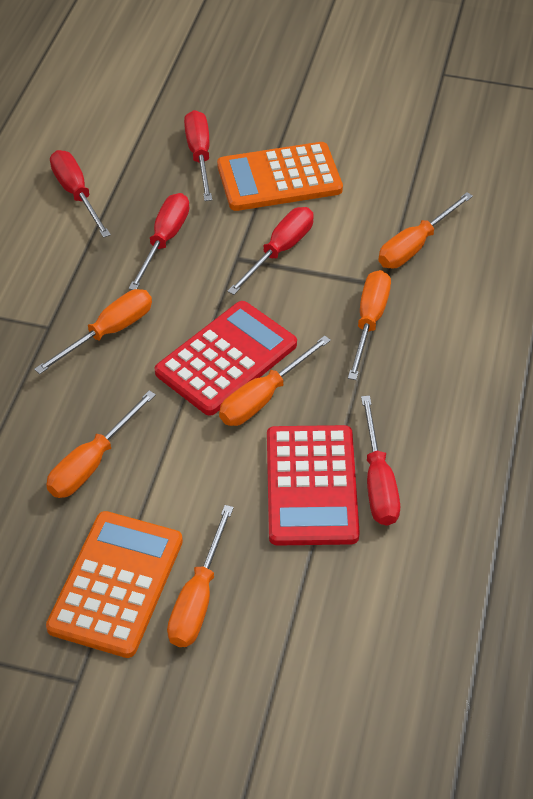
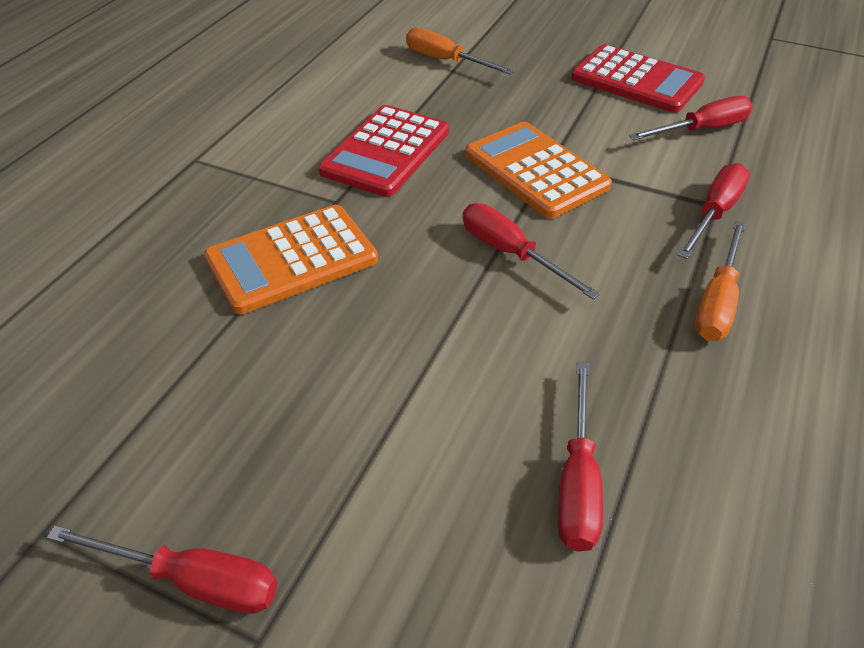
orange screwdriver: 6 -> 2

